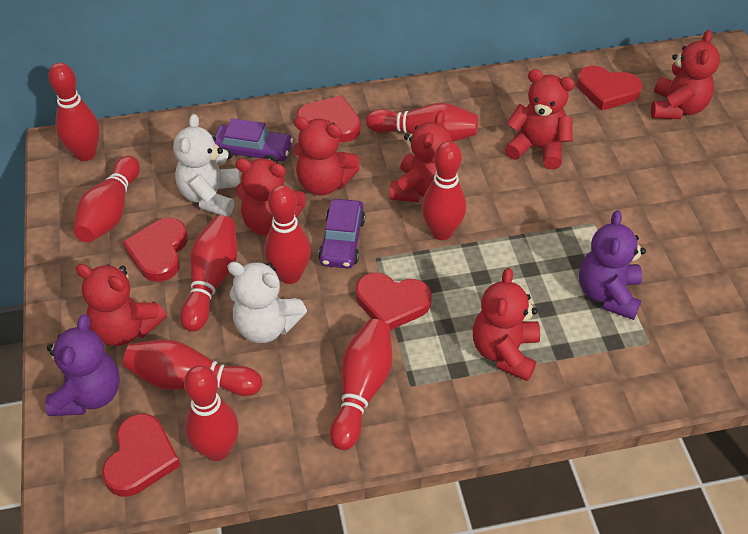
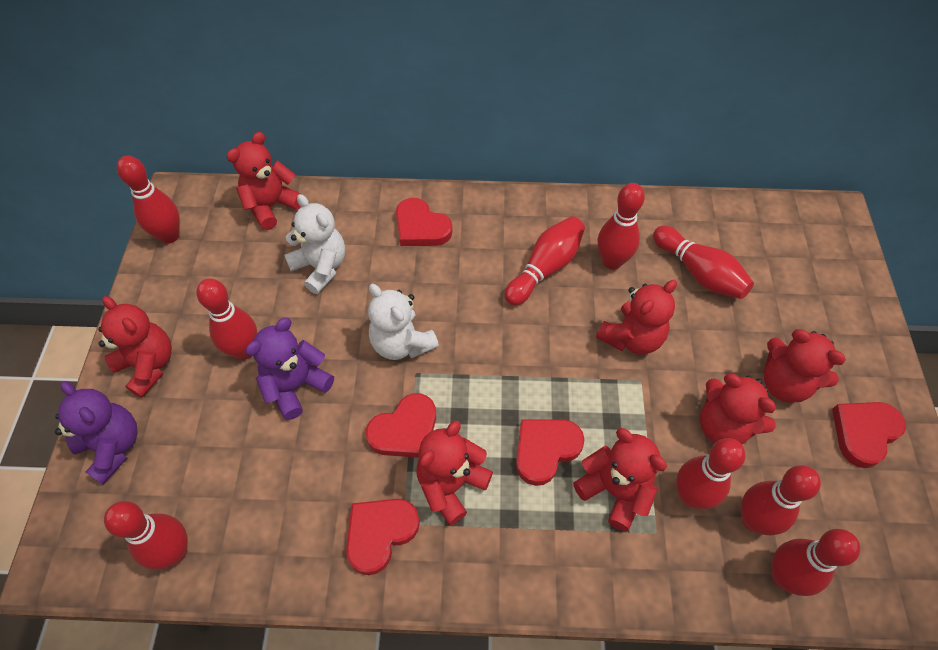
purple car: 2 -> 0

